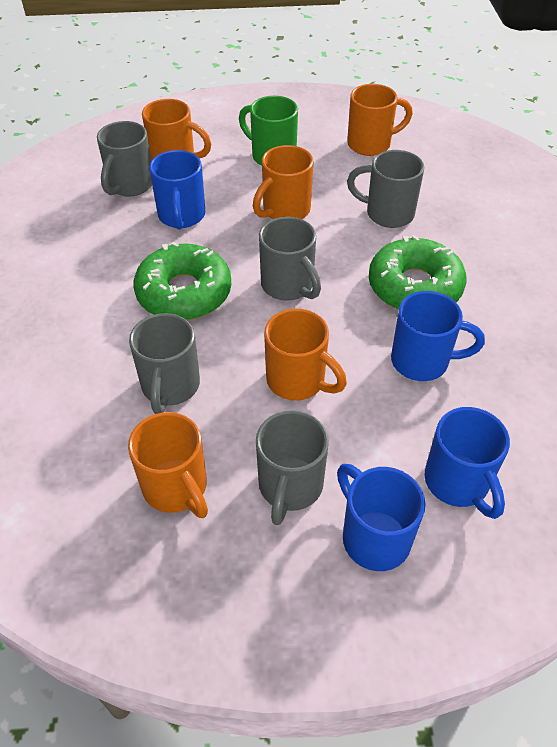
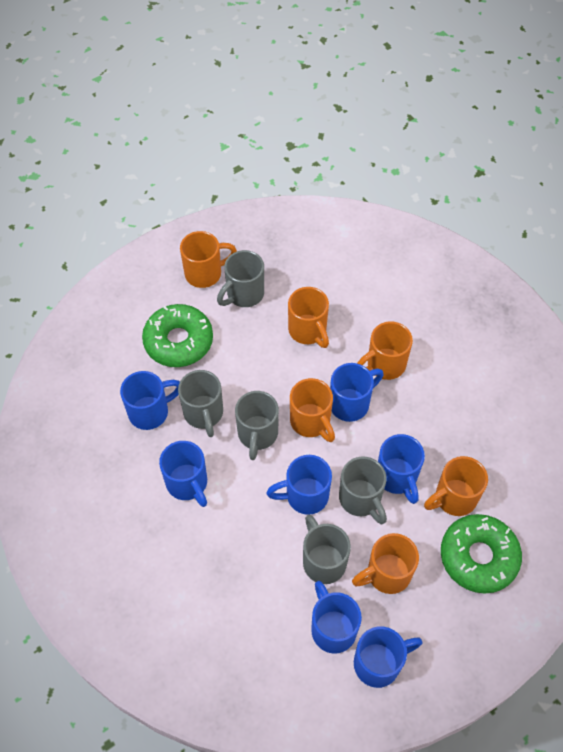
blue mug: 4 -> 7
green mug: 1 -> 0
orange mug: 5 -> 6

